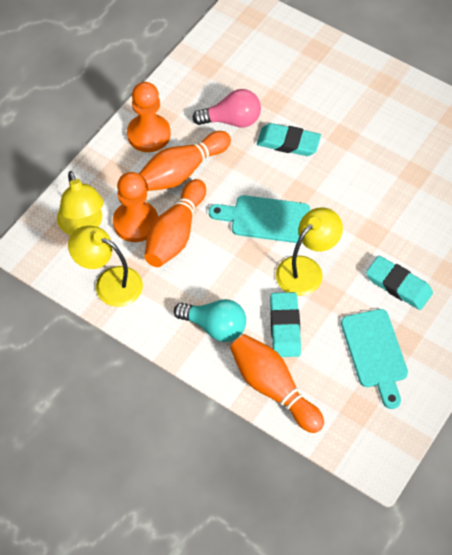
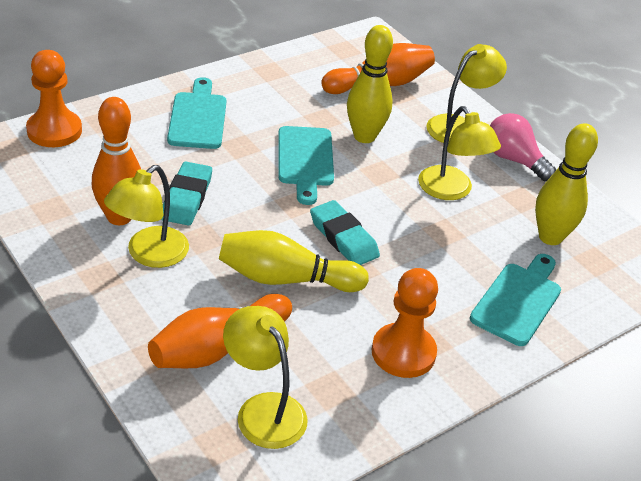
turquoise cutting board: 2 -> 3
turquoise eraser: 3 -> 2
turquoise light bulb: 1 -> 0
yellow bowling pin: 0 -> 3
yellow lamp: 3 -> 4

